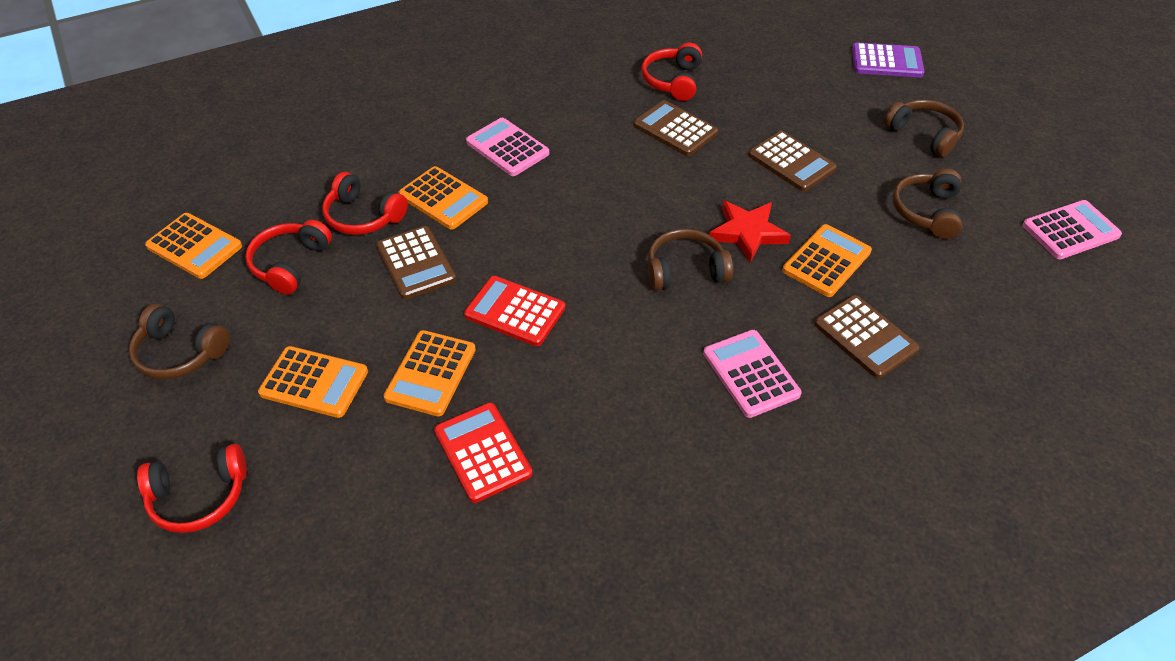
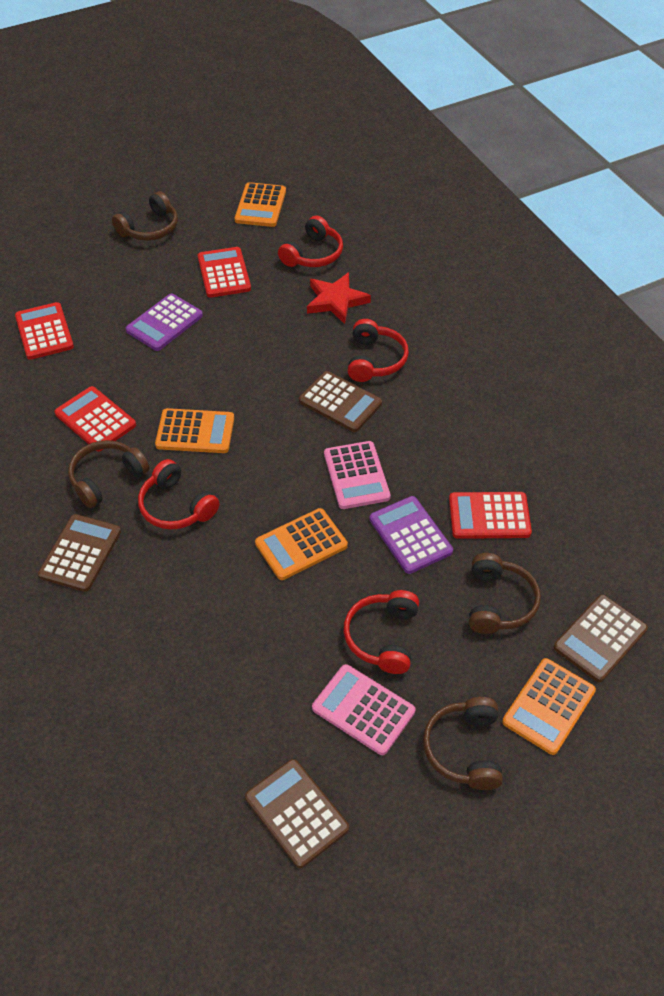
orange calculator: 5 -> 4
pink calculator: 3 -> 2
purple calculator: 1 -> 2
red calculator: 2 -> 4

